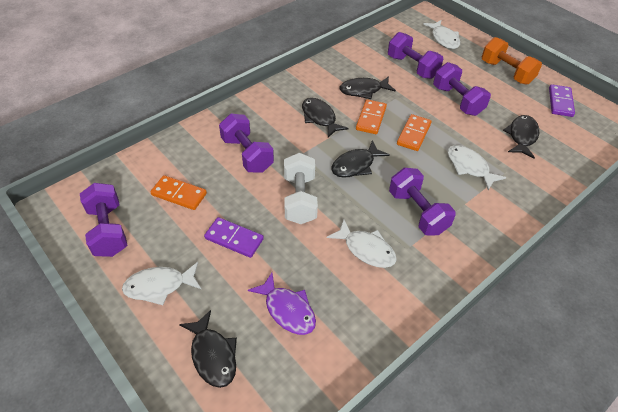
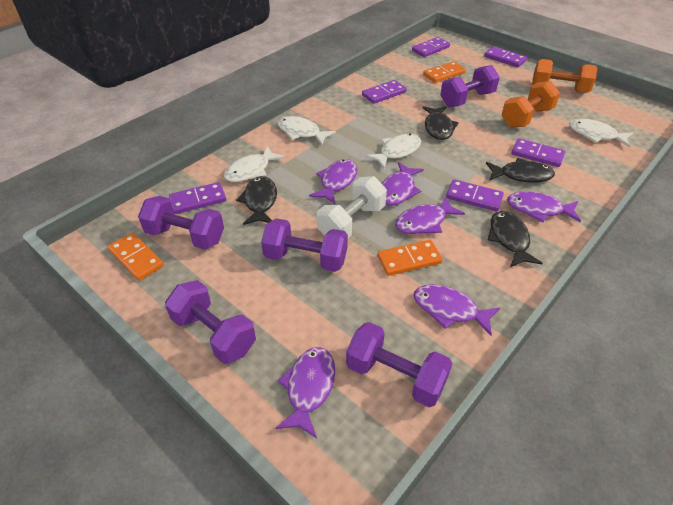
black fish: 5 -> 4
orange dumbbell: 1 -> 2
purple domino: 2 -> 6
purple fish: 1 -> 6

